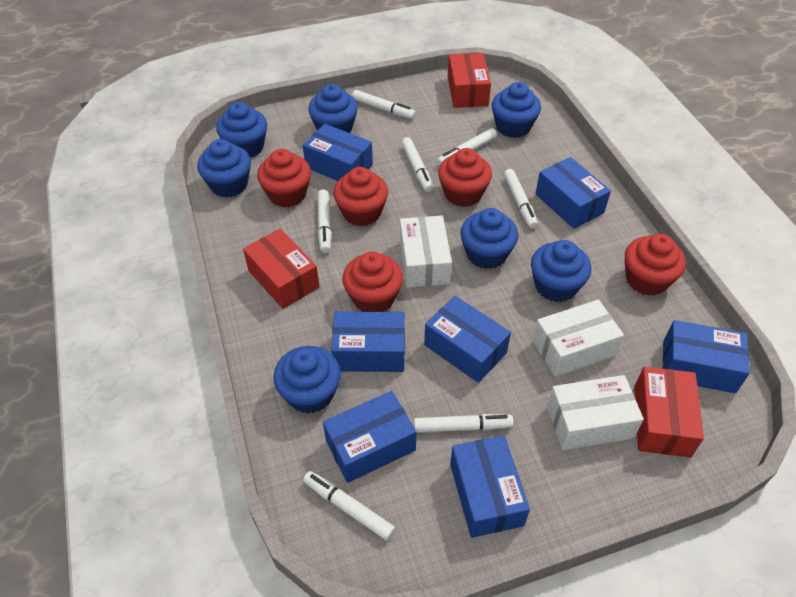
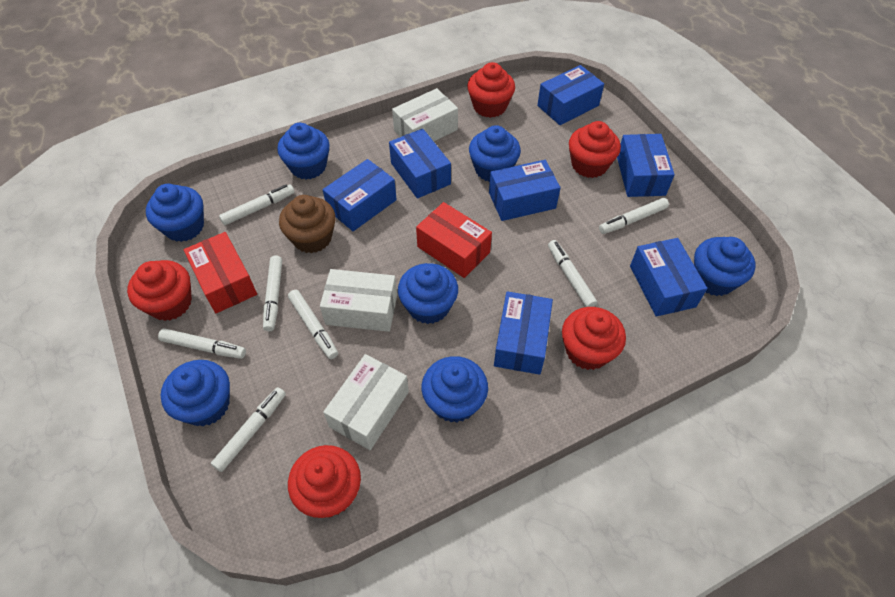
brown cupcake: 0 -> 1
red box: 3 -> 2

